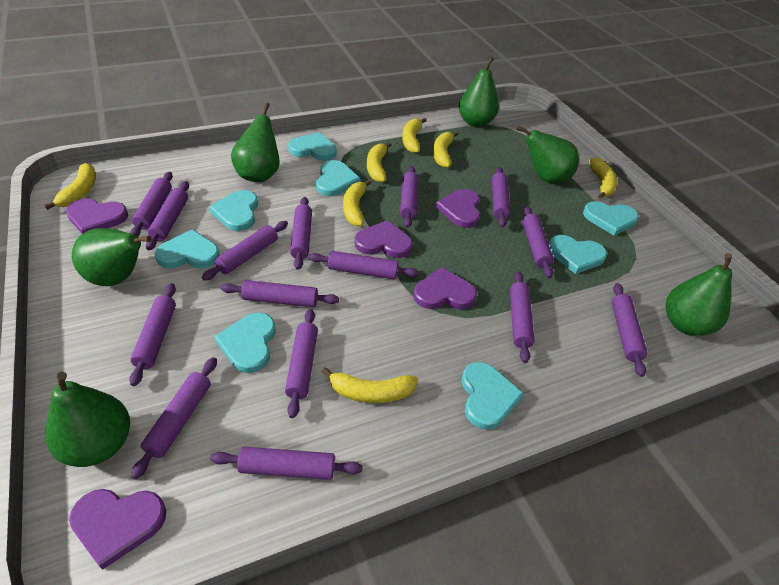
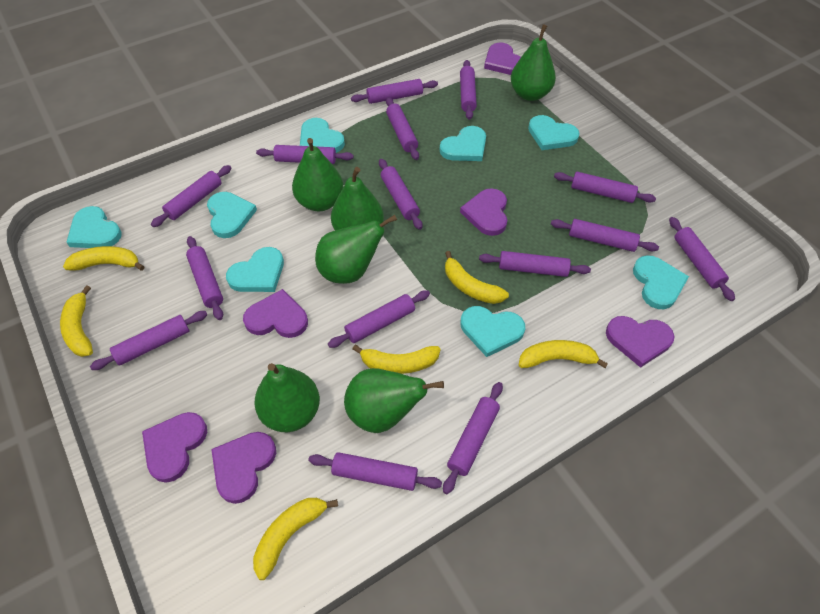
purple heart: 5 -> 6
yellow banana: 7 -> 6

